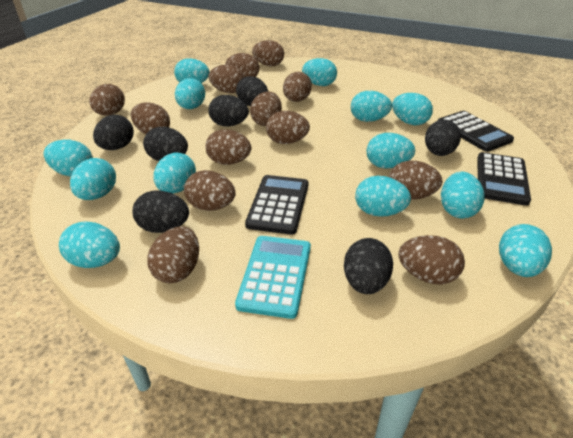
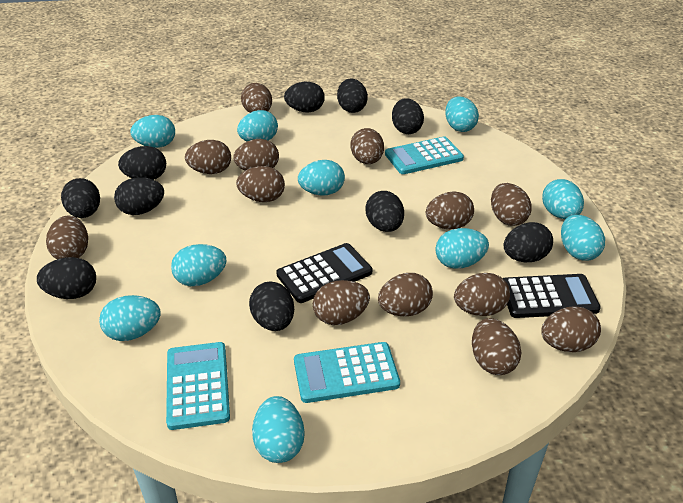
black calculator: 3 -> 2
black egg: 7 -> 10
turquoise calculator: 1 -> 3
turquoise egg: 13 -> 10

